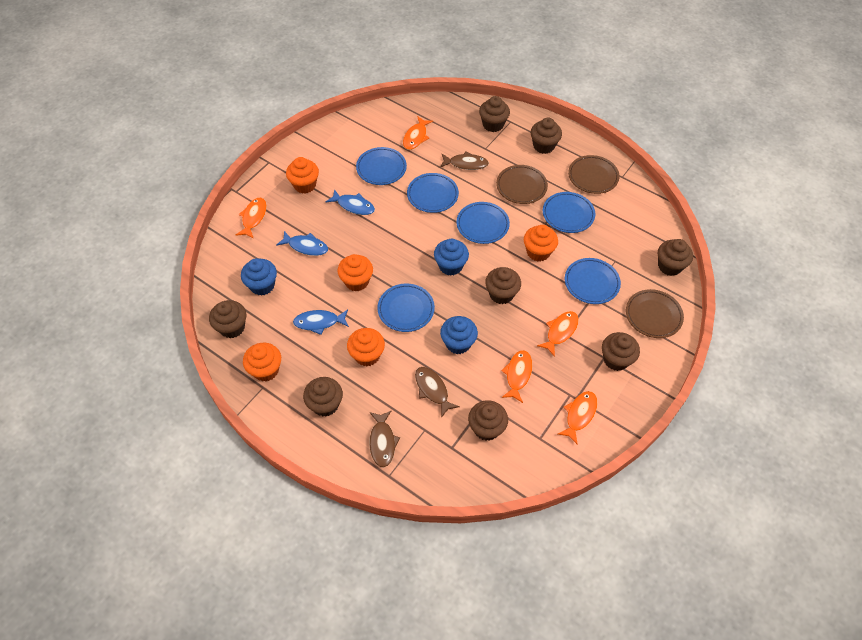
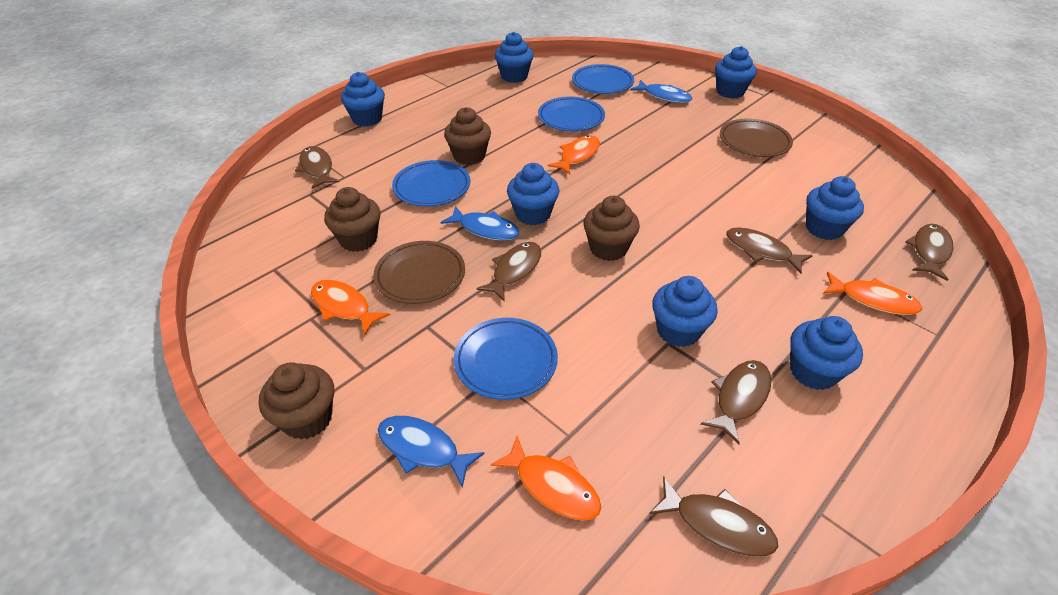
blue cupcake: 3 -> 7
blue plate: 6 -> 4
brown cupcake: 8 -> 4
brown fish: 3 -> 6
brown plate: 3 -> 2
orange cupcake: 5 -> 0
orange fish: 5 -> 4

